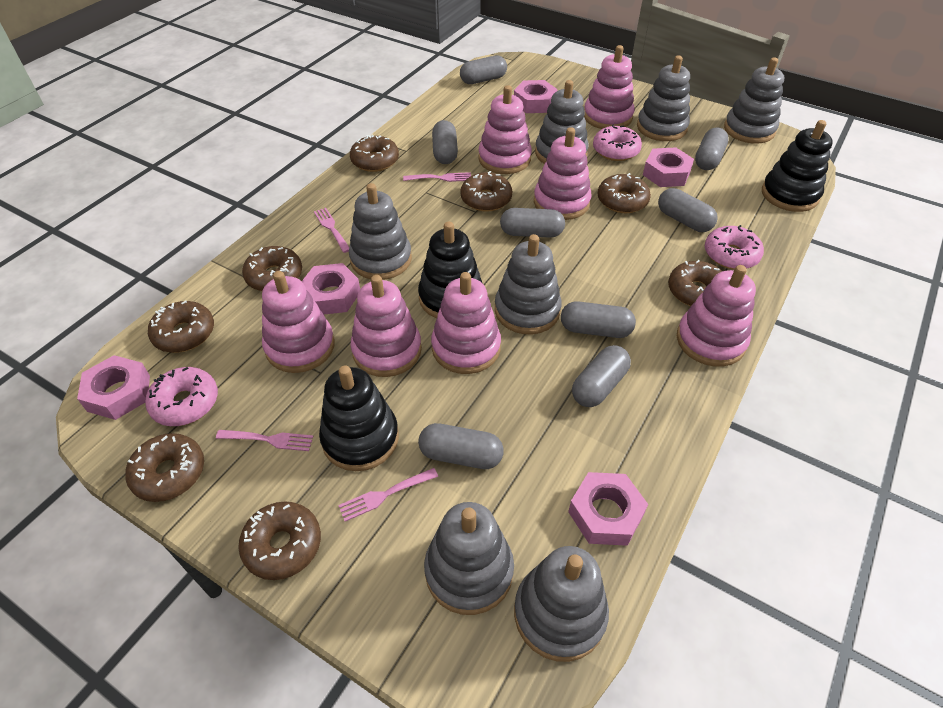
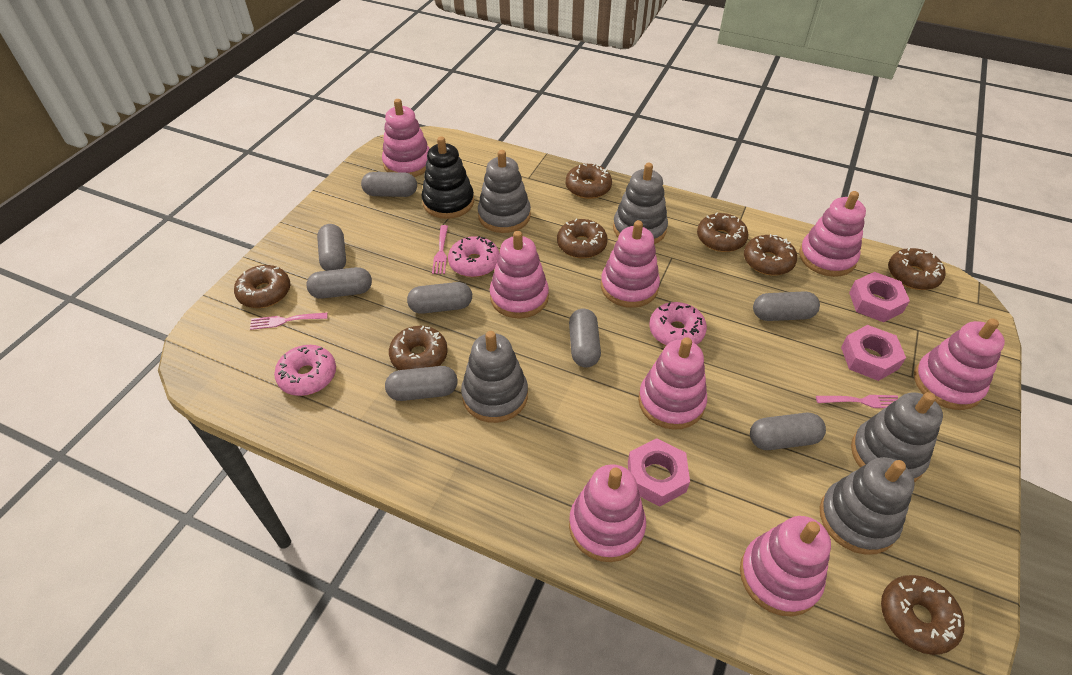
black stacking toy: 3 -> 1
grey stacking toy: 7 -> 5
pink fork: 4 -> 3
pink nut: 5 -> 3
pink stacking toy: 7 -> 8

